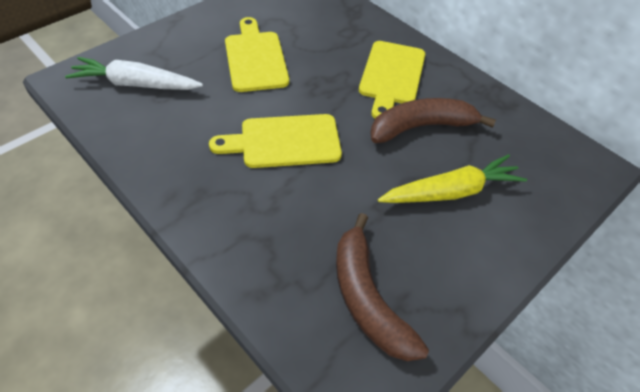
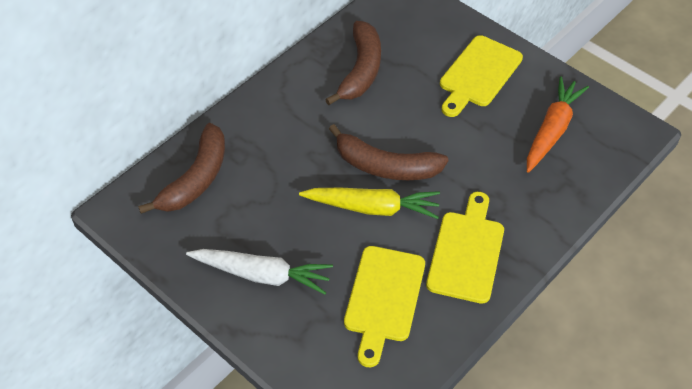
brown banana: 2 -> 3
orange carrot: 0 -> 1

